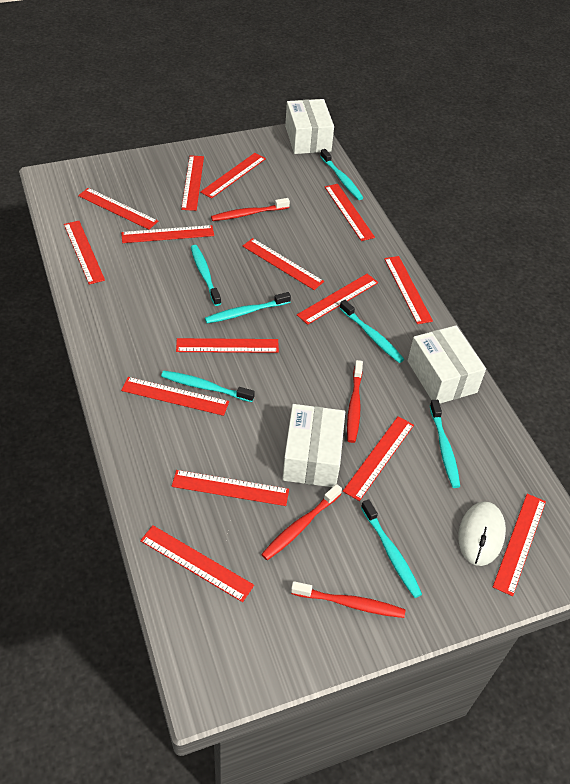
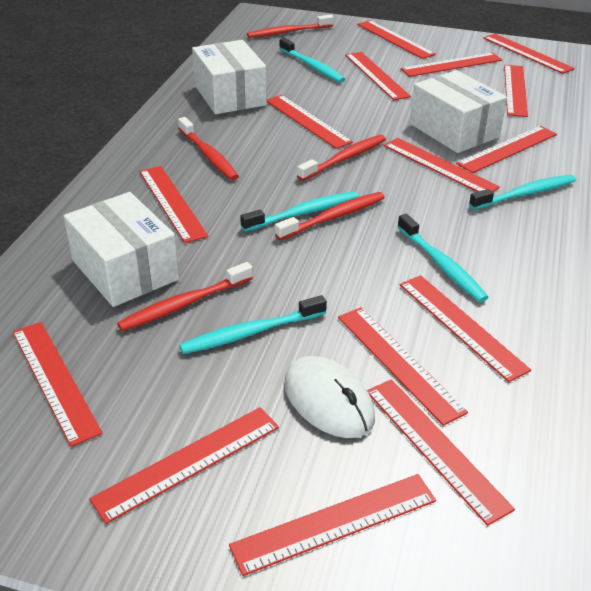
red toothbrush: 4 -> 5
turquoise toothbrush: 7 -> 5

